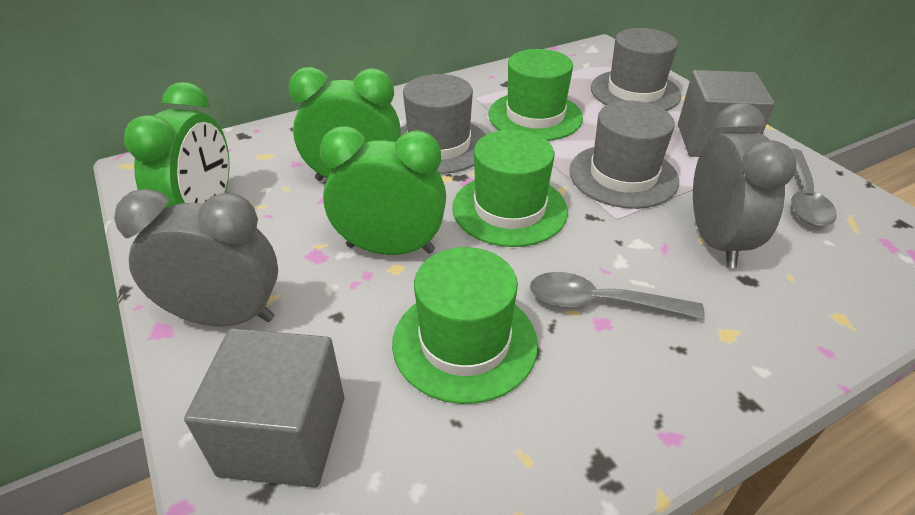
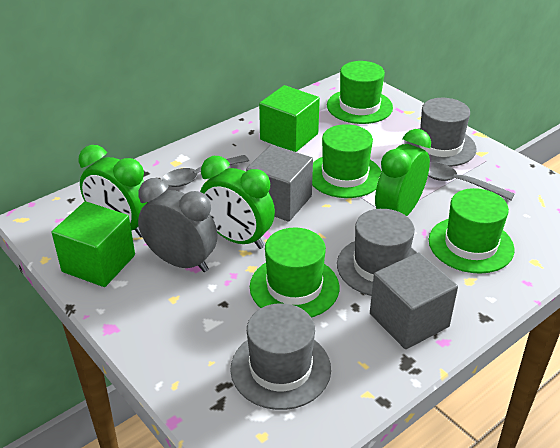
green cube: 0 -> 2
green hat: 3 -> 4
grey clock: 2 -> 1

